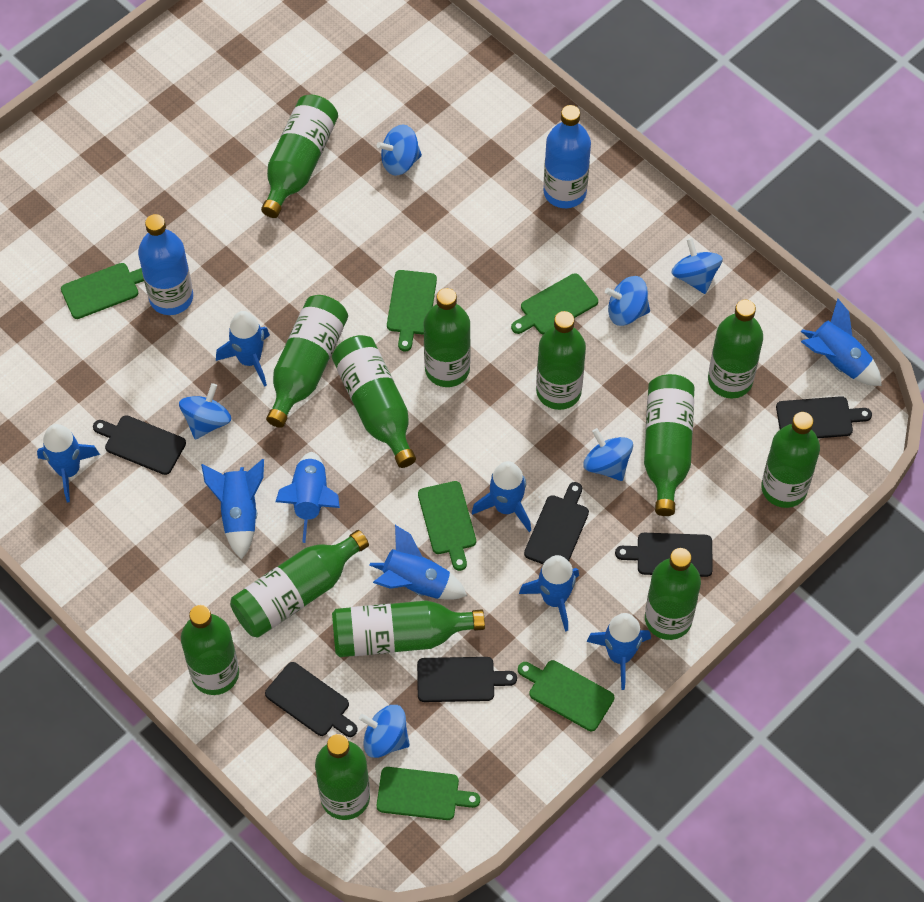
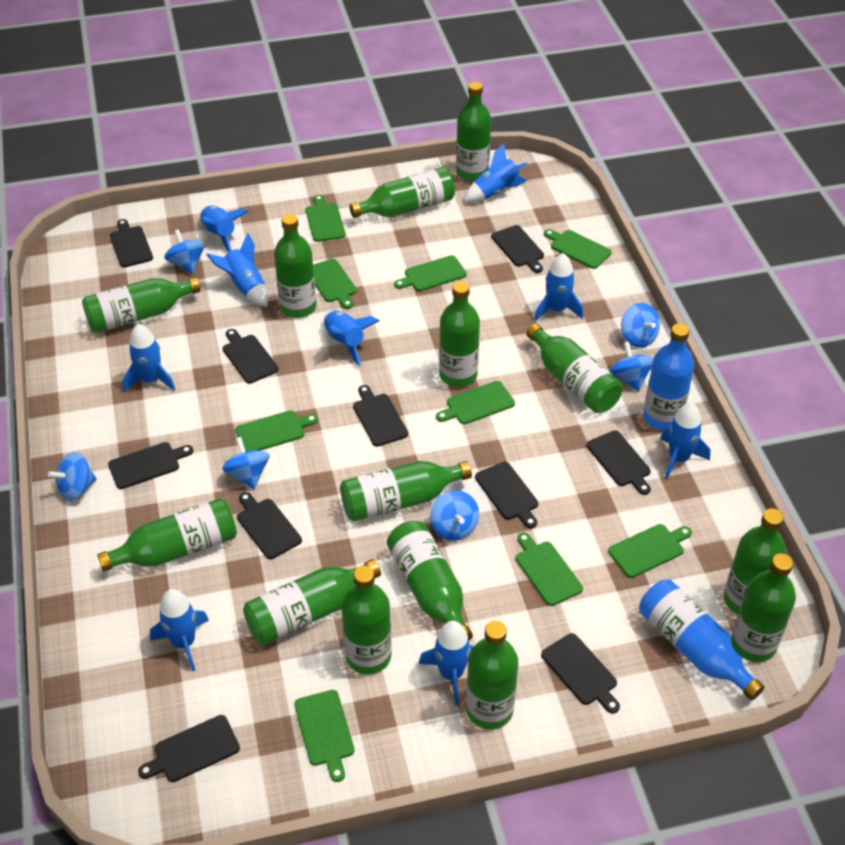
black cutting board: 6 -> 10
green bottle: 13 -> 14
green cutting board: 6 -> 9

